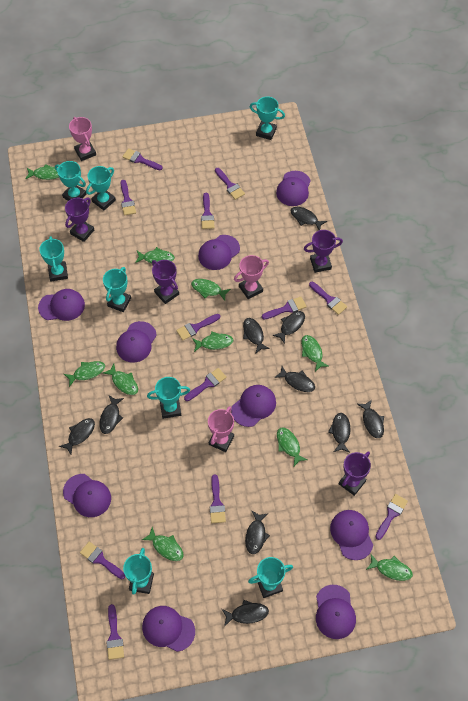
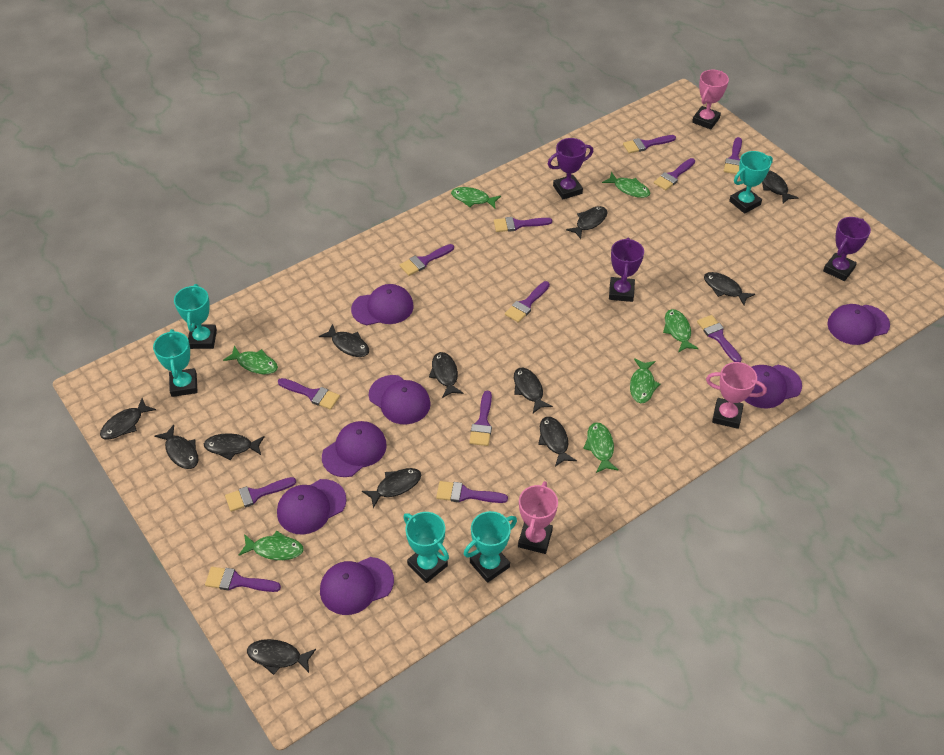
black fish: 10 -> 12
green fish: 10 -> 7
purple cap: 9 -> 7
purple trophy: 4 -> 3
turquoise trophy: 8 -> 5

